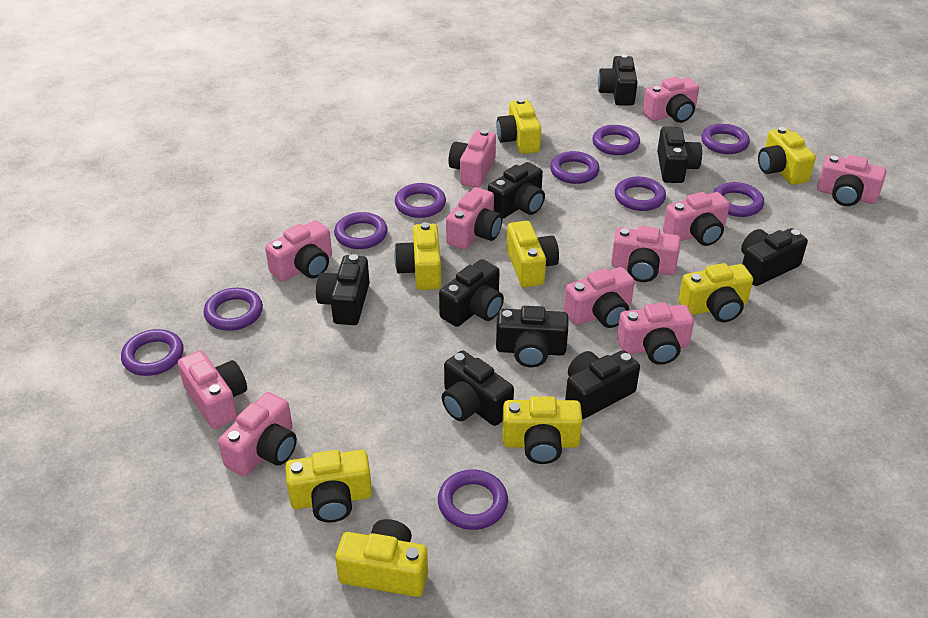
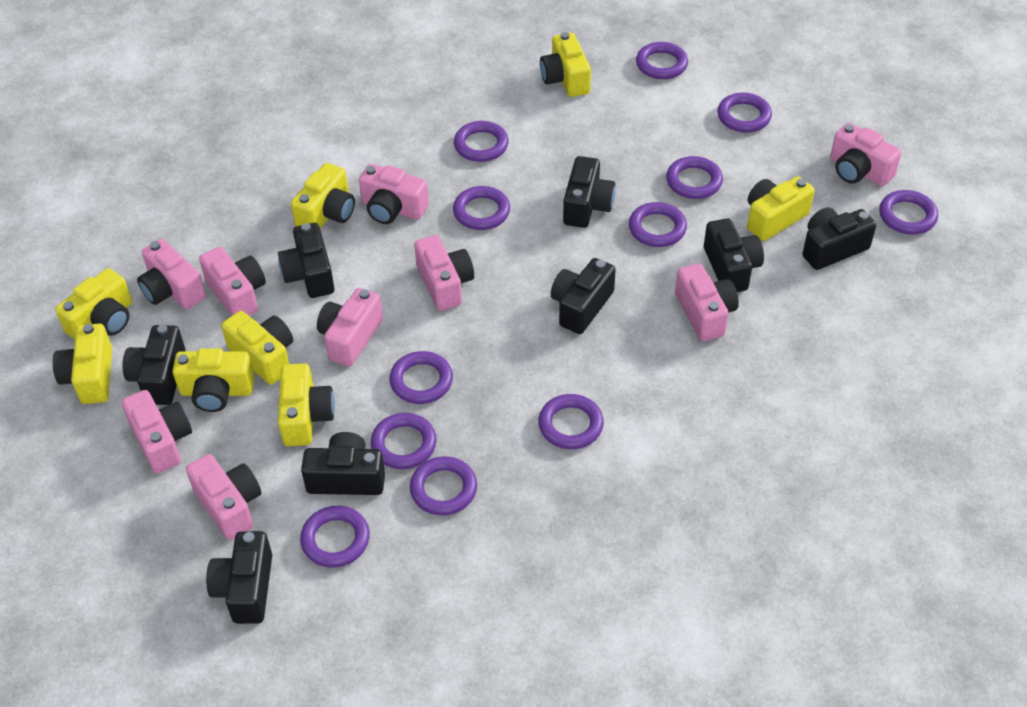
black camera: 9 -> 8
pink camera: 11 -> 9
purple ring: 10 -> 12

